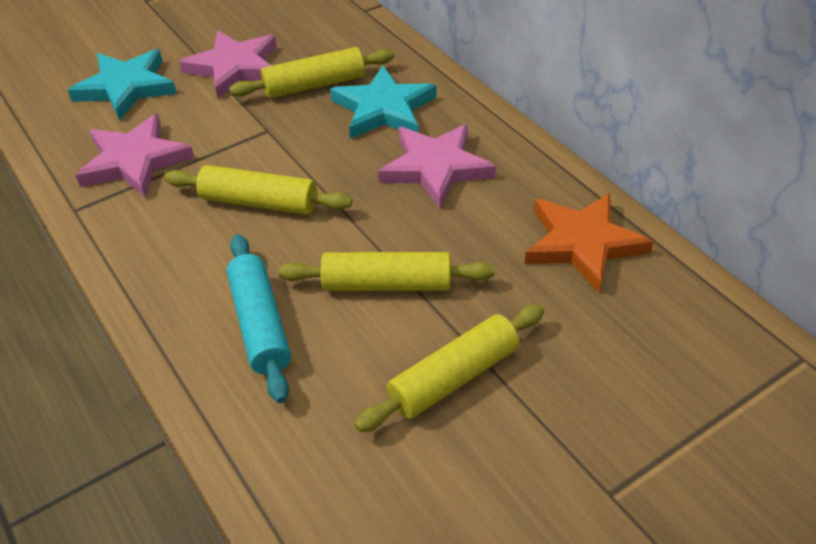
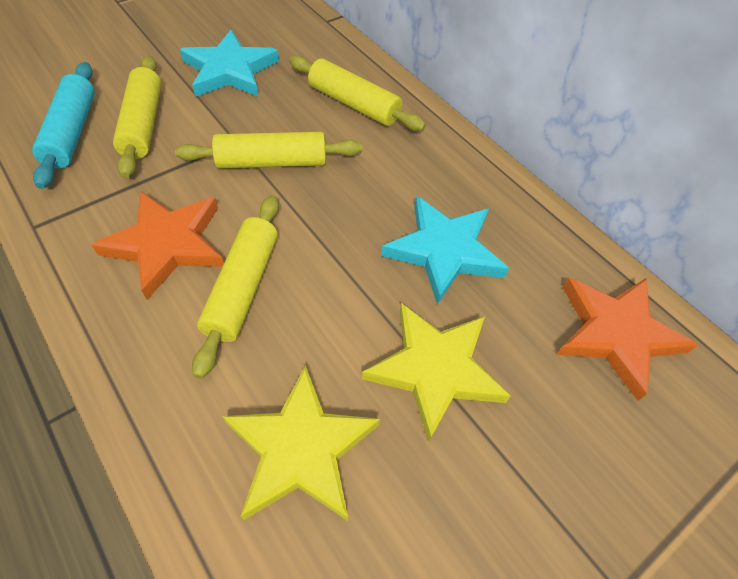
orange star: 1 -> 2
pink star: 3 -> 0
yellow star: 0 -> 2

